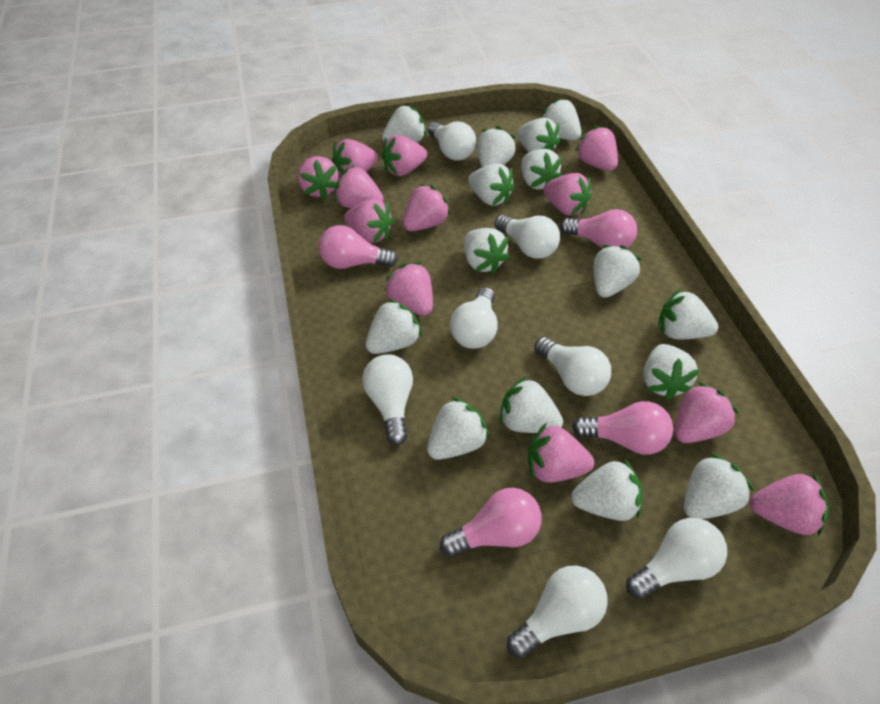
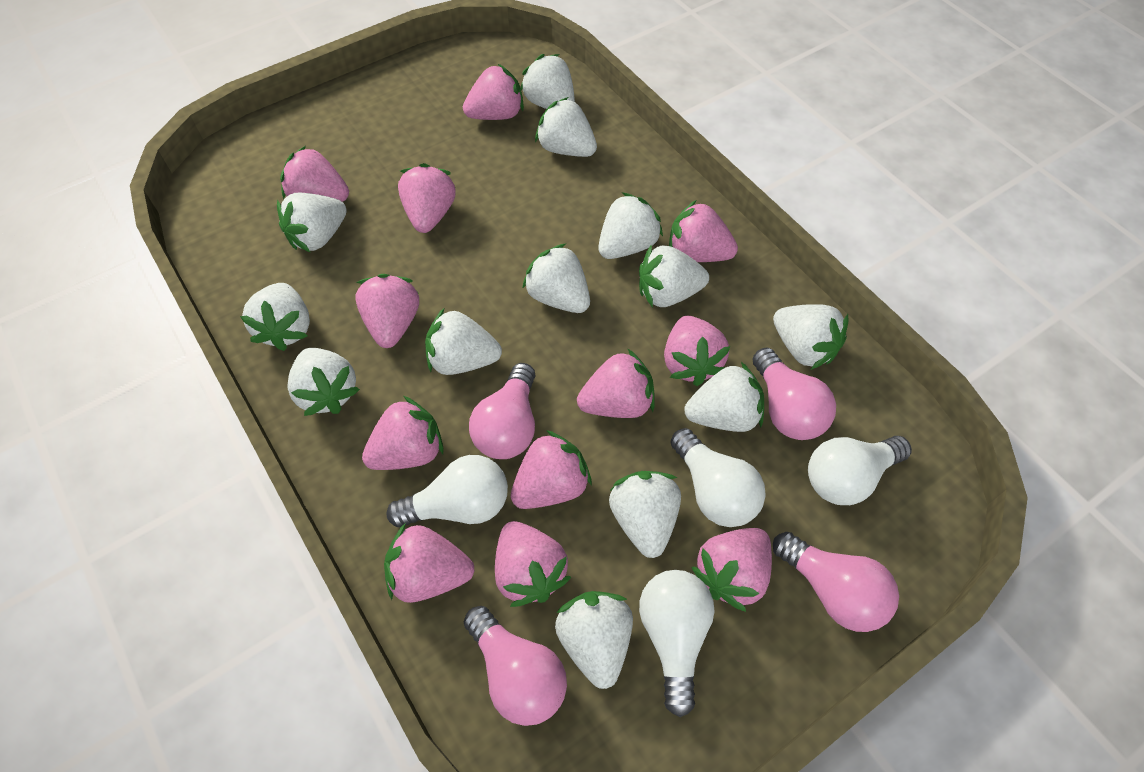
white light bulb: 7 -> 4
white strawberry: 15 -> 13

